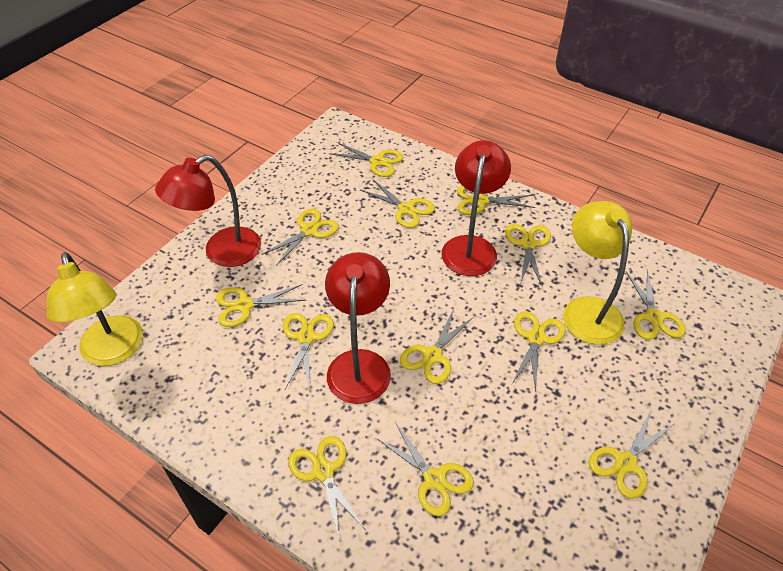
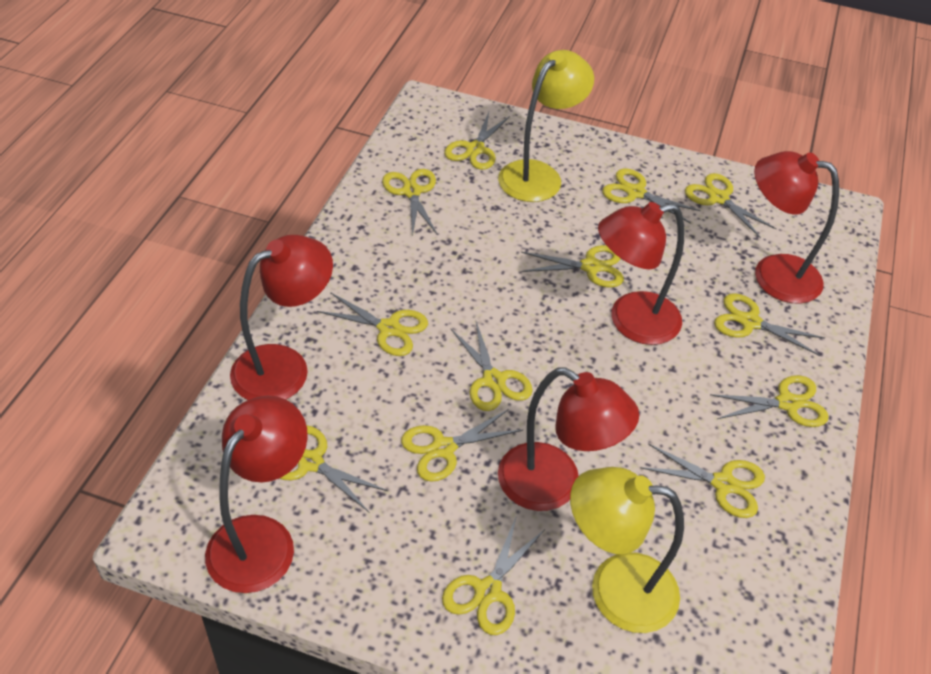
red lamp: 3 -> 5

